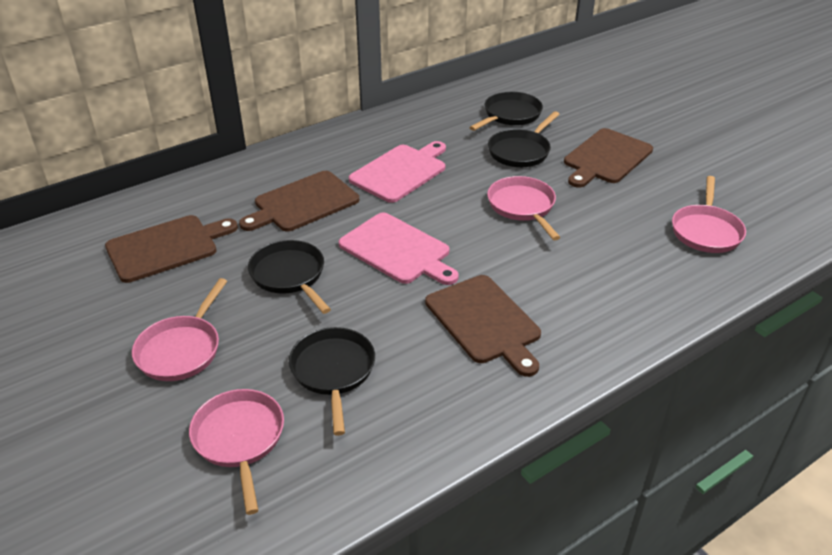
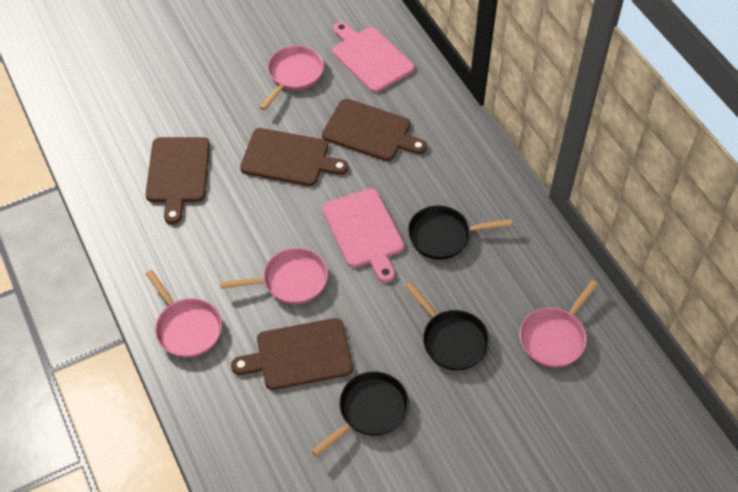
black pan: 4 -> 3

